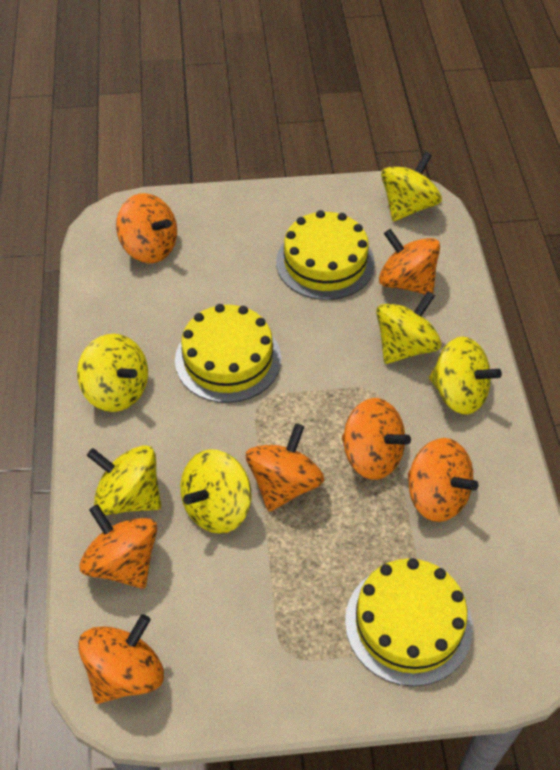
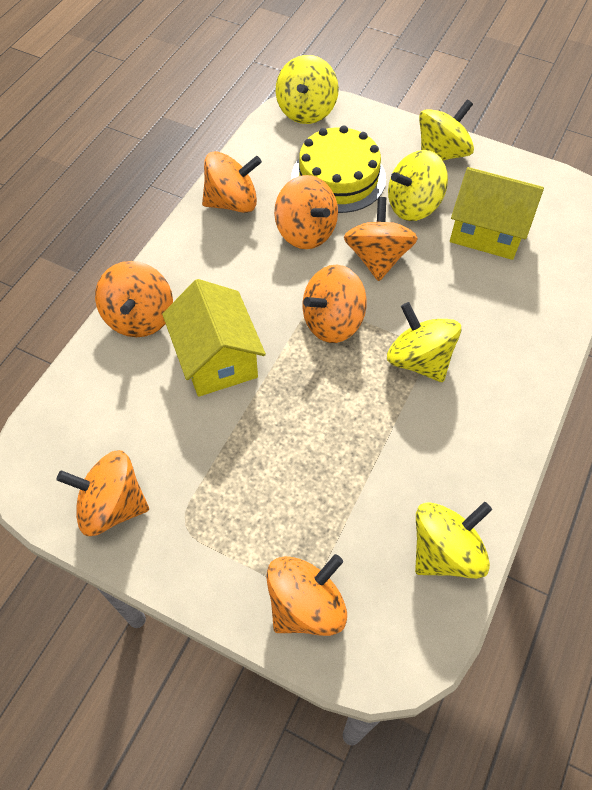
yellow cake: 3 -> 1
yellow house: 0 -> 2
yellow spinning top: 6 -> 5

